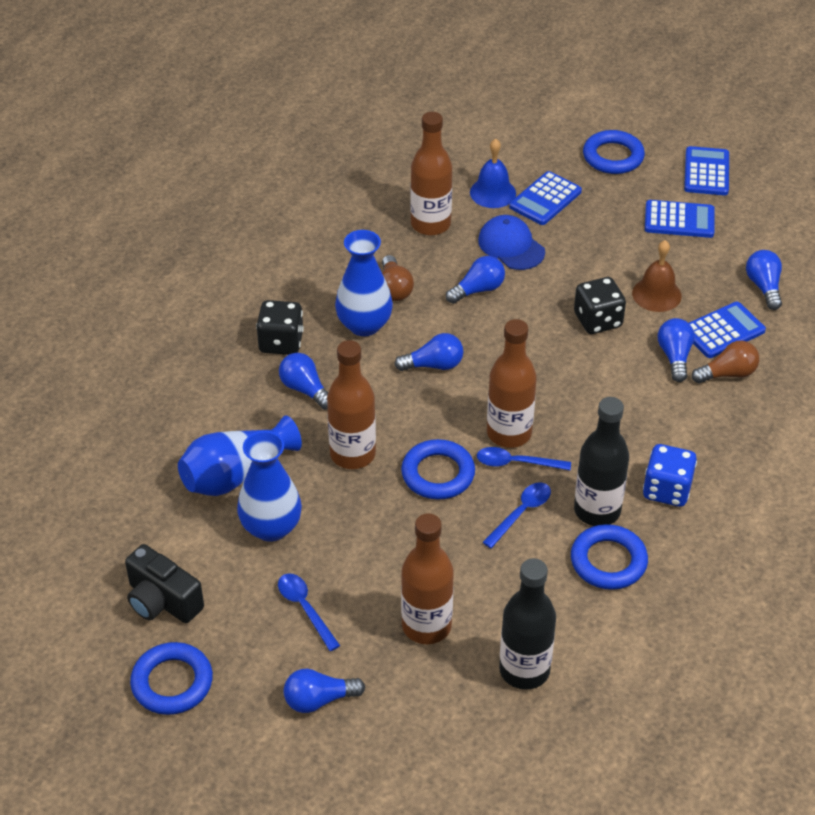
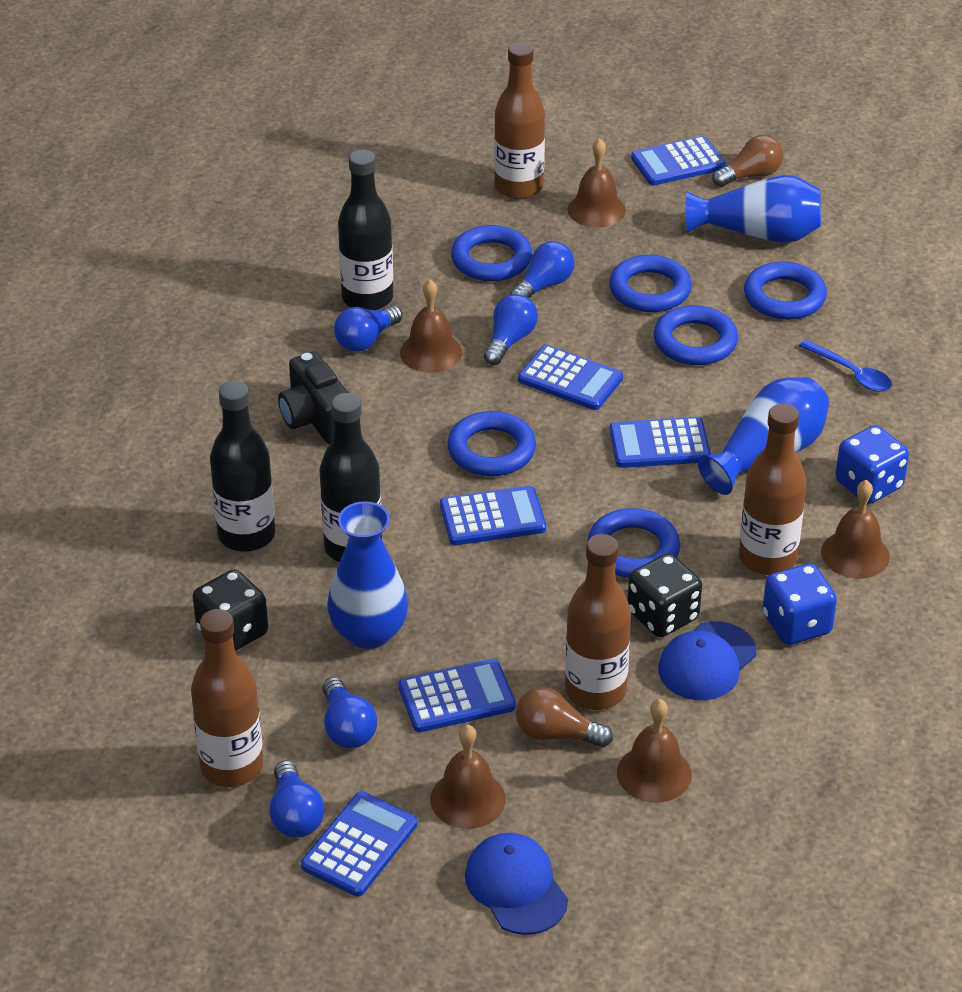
black bottle: 2 -> 3
blue bell: 1 -> 0
blue calculator: 4 -> 6
blue cap: 1 -> 2
blue dice: 1 -> 2
blue light bulb: 6 -> 5
blue ring: 4 -> 6
blue spoon: 3 -> 1
brown bell: 1 -> 5

